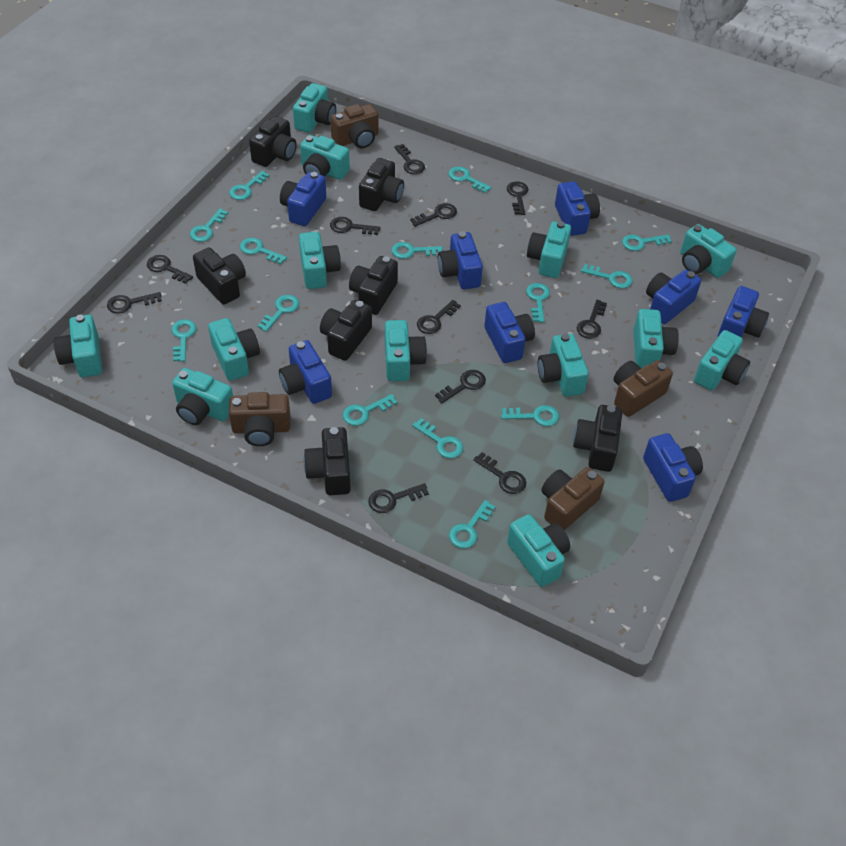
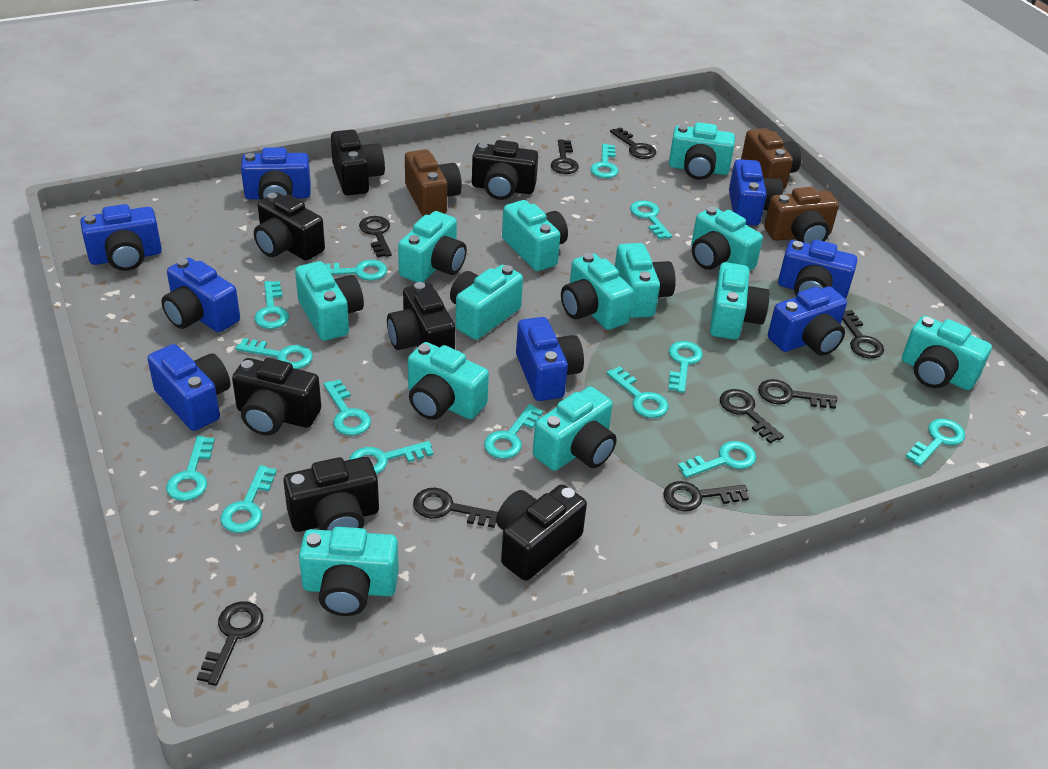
black key: 11 -> 9
brown camera: 4 -> 3

